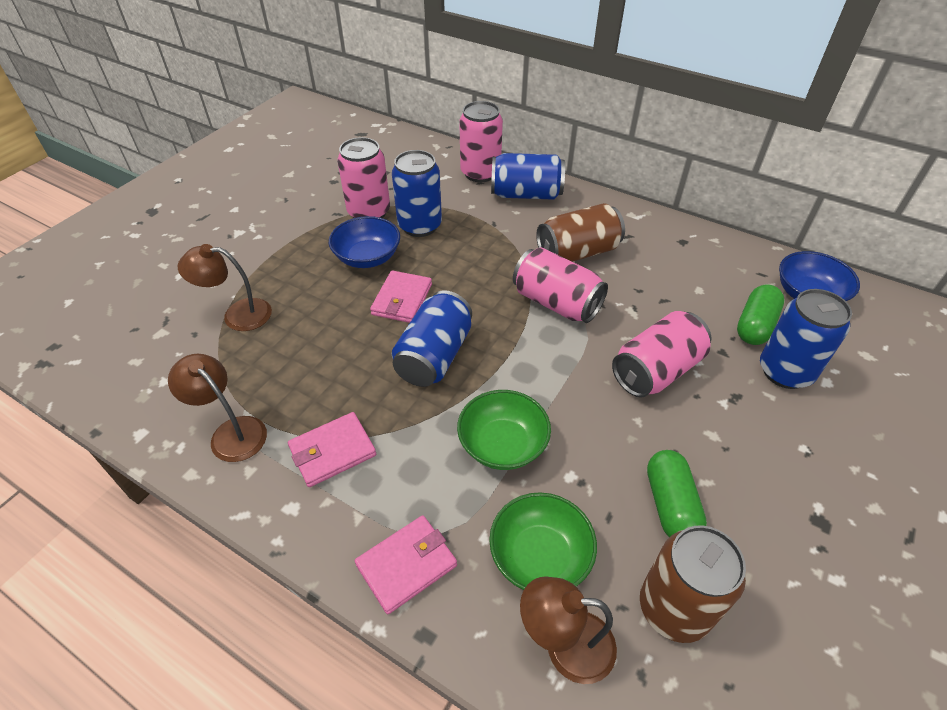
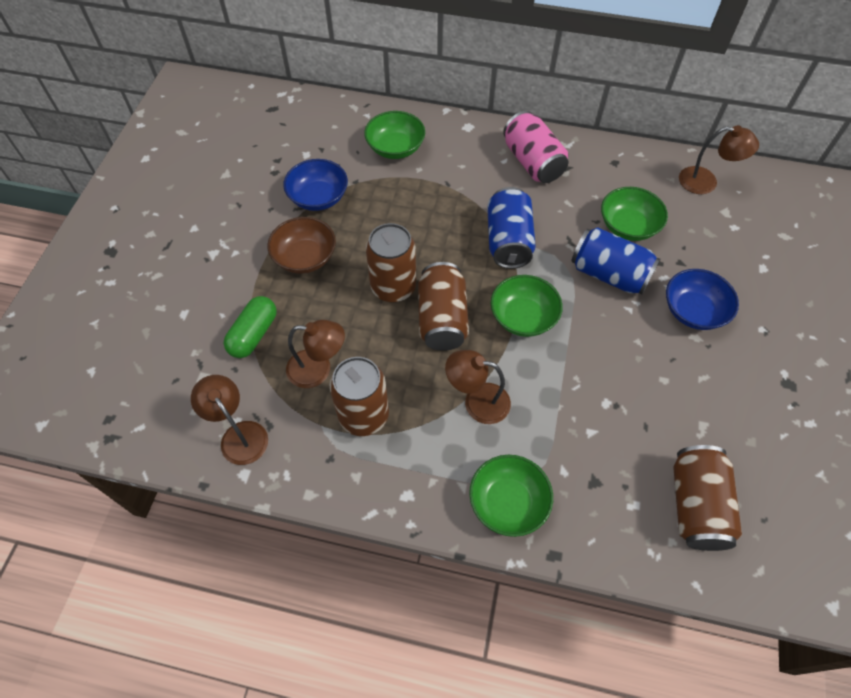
blue can: 4 -> 2
brown bowl: 0 -> 1
brown can: 2 -> 4
brown lamp: 3 -> 4
green bowl: 2 -> 4
green capsule: 2 -> 1
pink can: 4 -> 1
pink wallet: 3 -> 0

